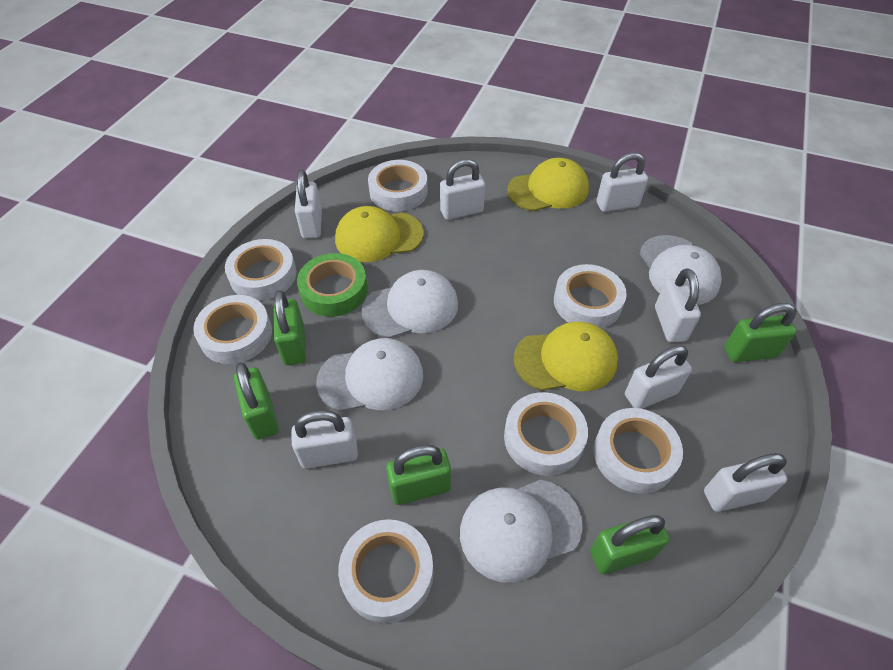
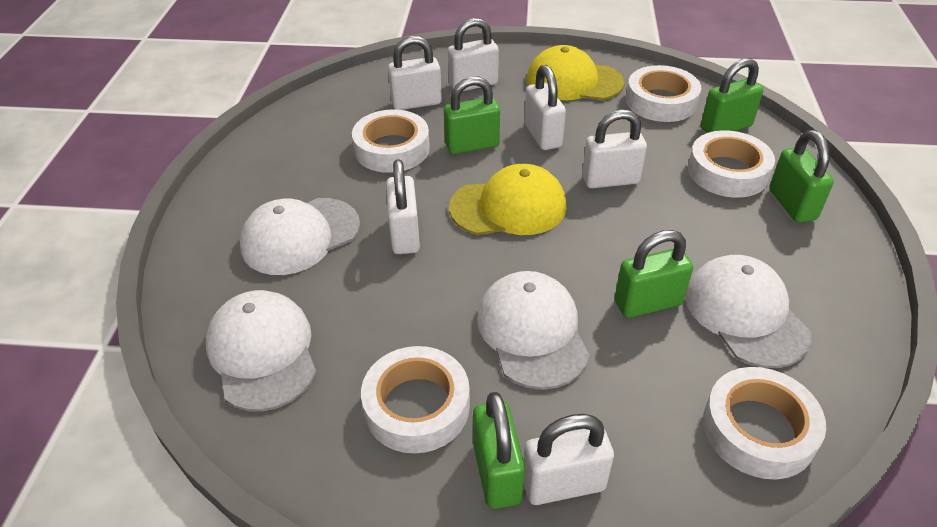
green tape: 1 -> 0
white padlock: 7 -> 6
white tape: 7 -> 5
yellow cap: 3 -> 2

